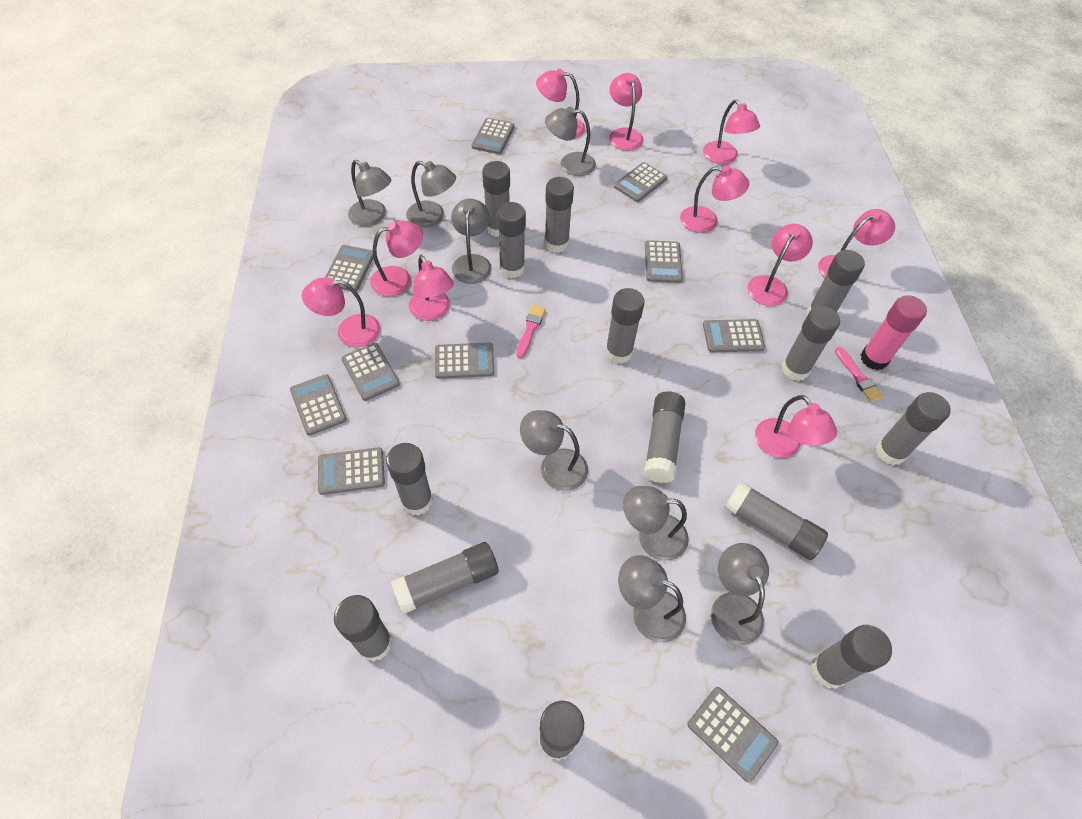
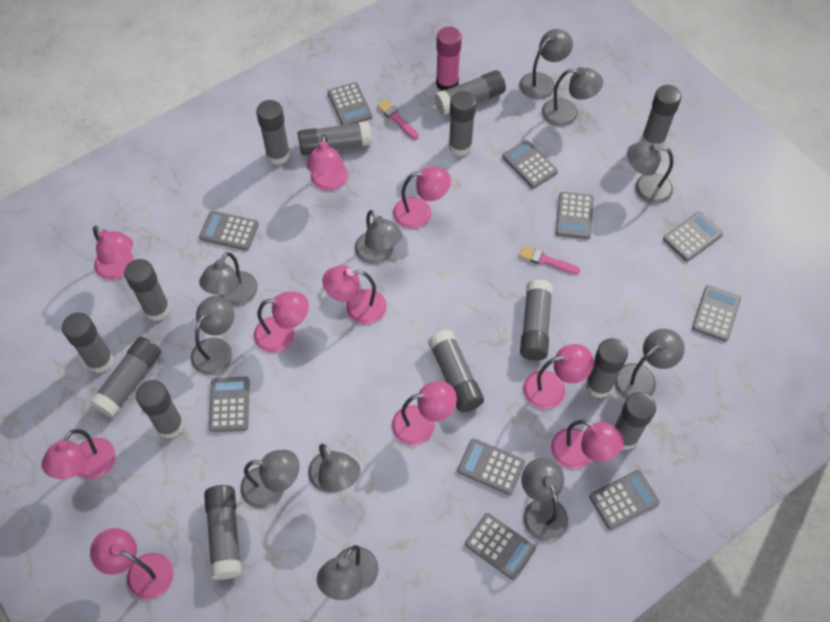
grey lamp: 8 -> 11

